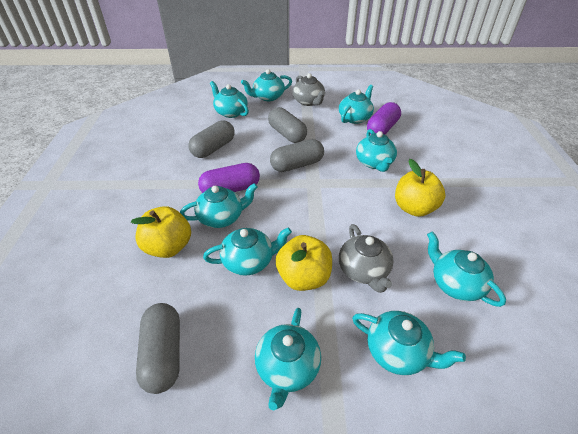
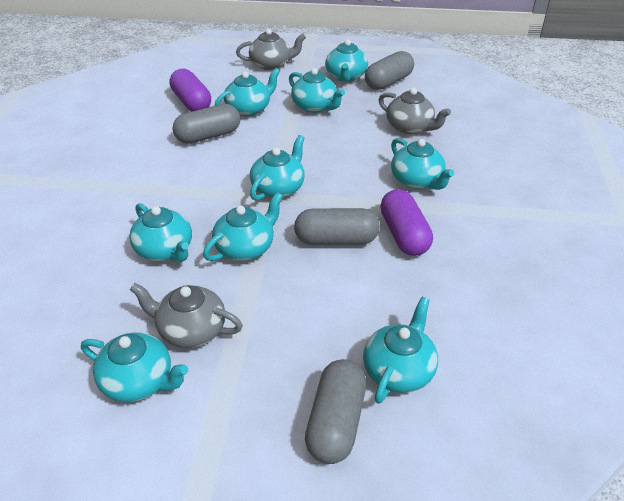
grey teapot: 2 -> 3
yellow apple: 3 -> 0

